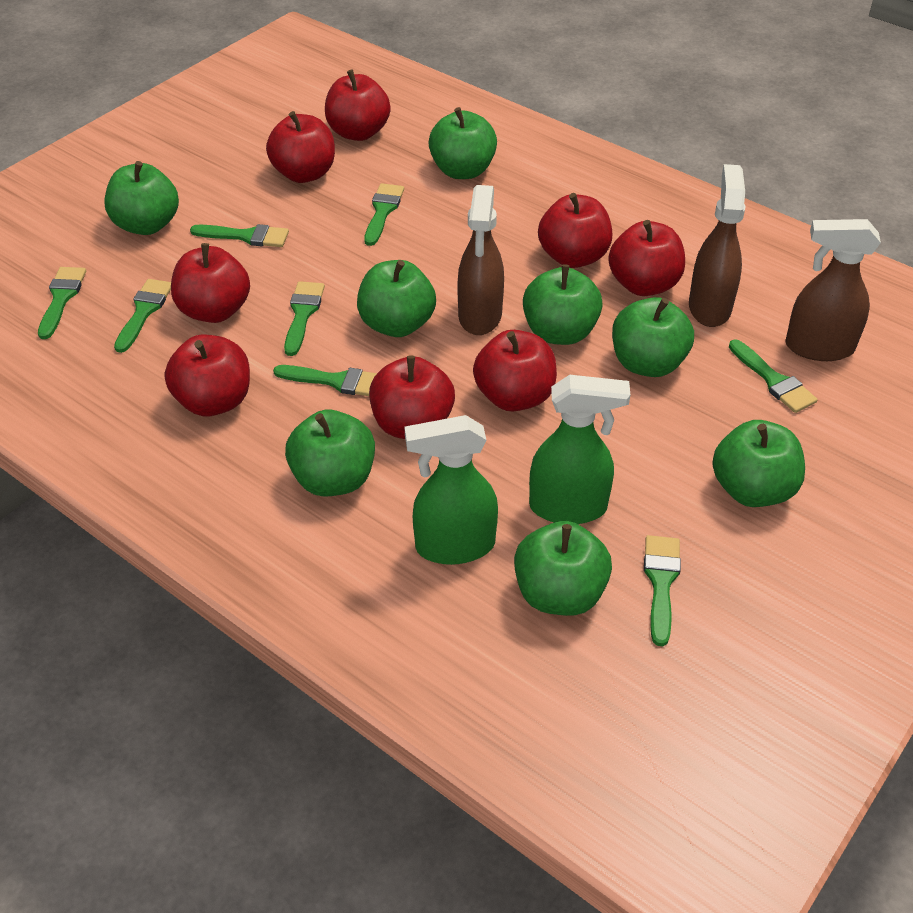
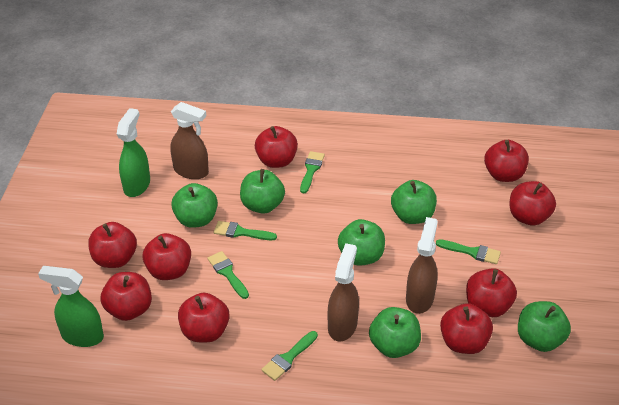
green apple: 8 -> 6
green brush: 8 -> 5
red apple: 8 -> 9

